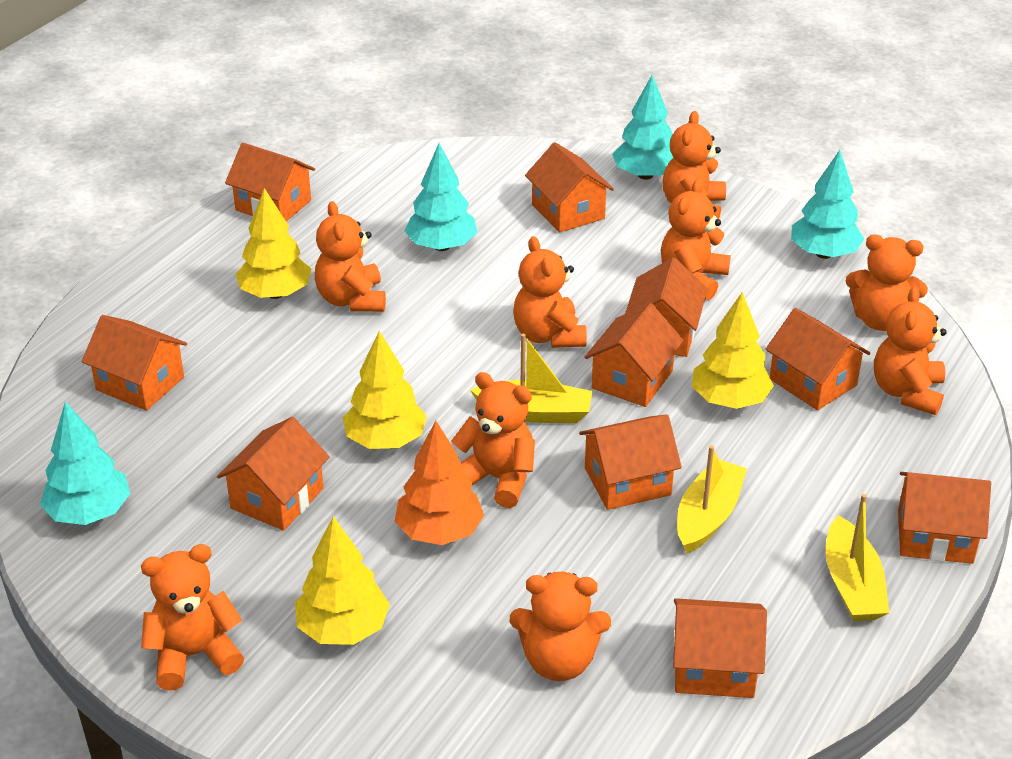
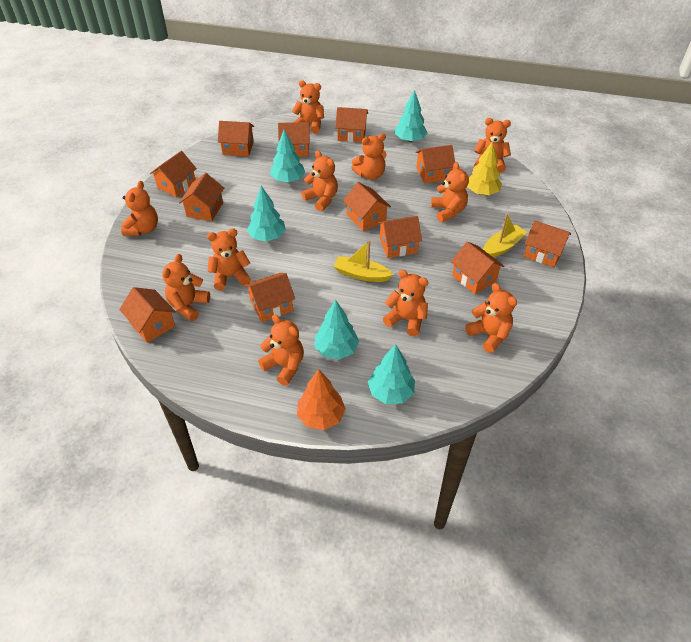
orange house: 10 -> 12
orange teddy bear: 9 -> 11
turquoise tree: 4 -> 5
yellow boat: 3 -> 2
yellow tree: 4 -> 1

